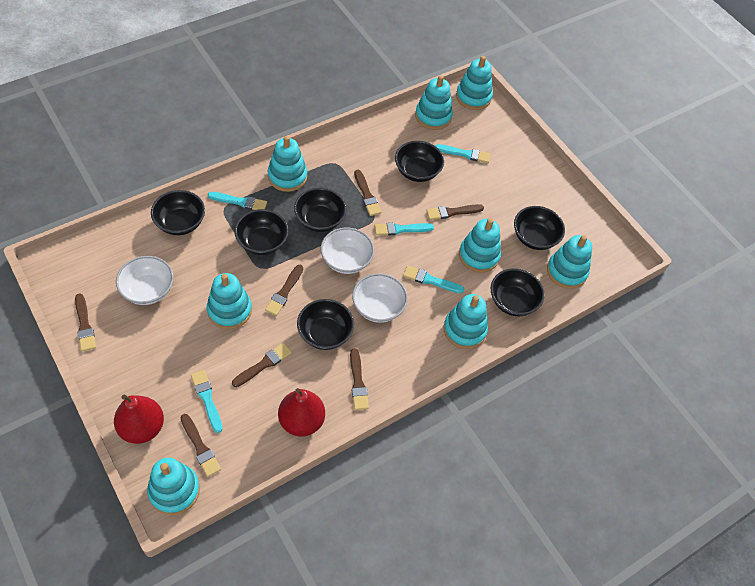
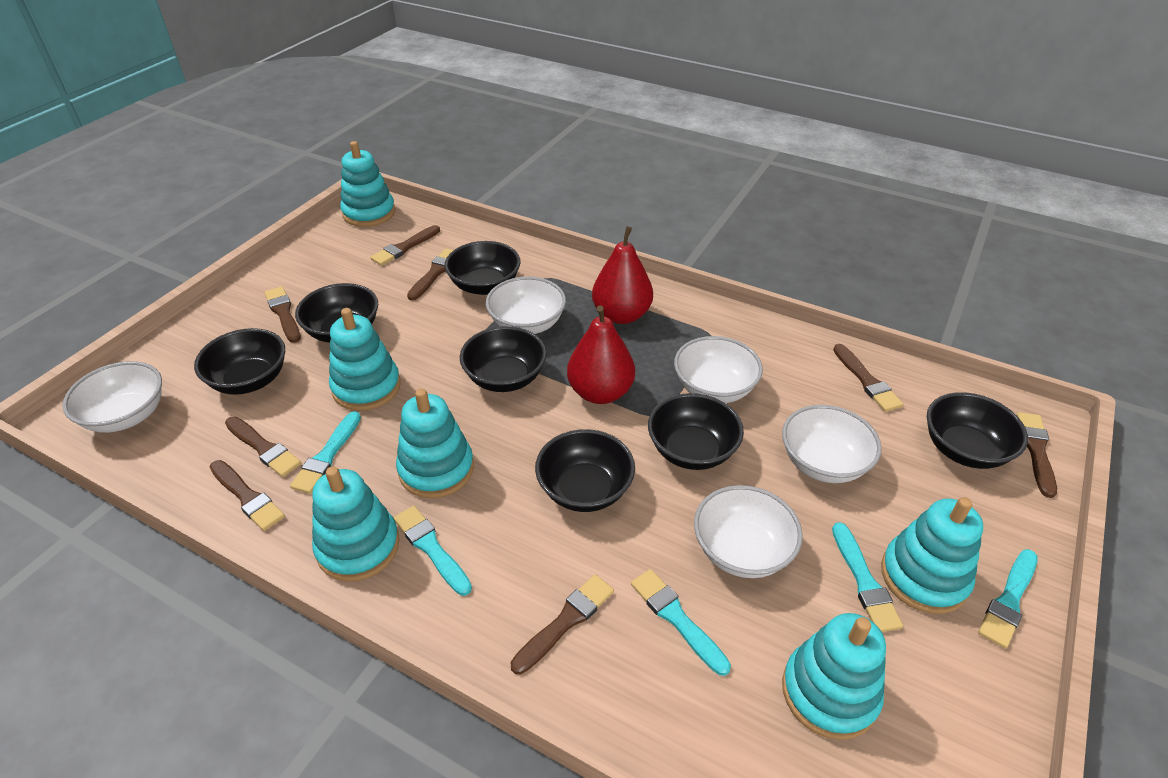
brown brush: 7 -> 8
turquoise stacking toy: 8 -> 6
white bowl: 3 -> 5

